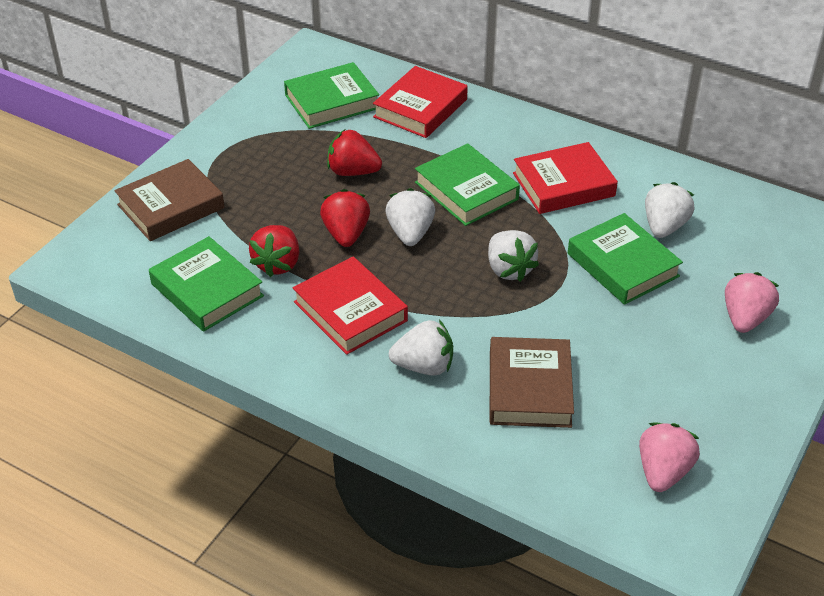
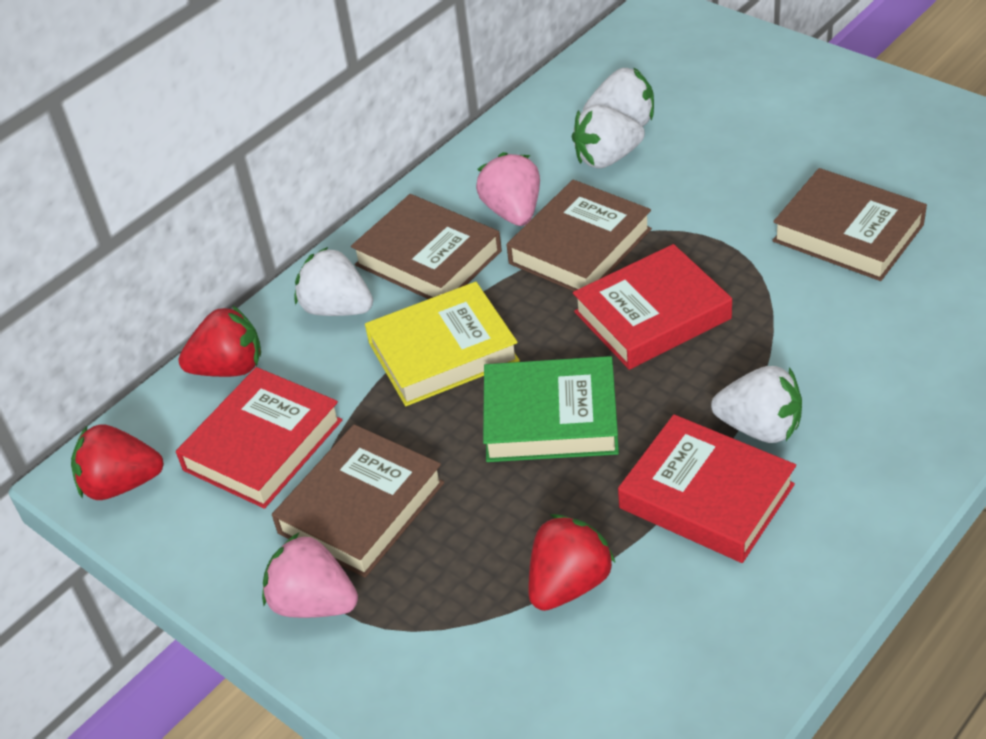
brown book: 2 -> 4
green book: 4 -> 1
yellow book: 0 -> 1

